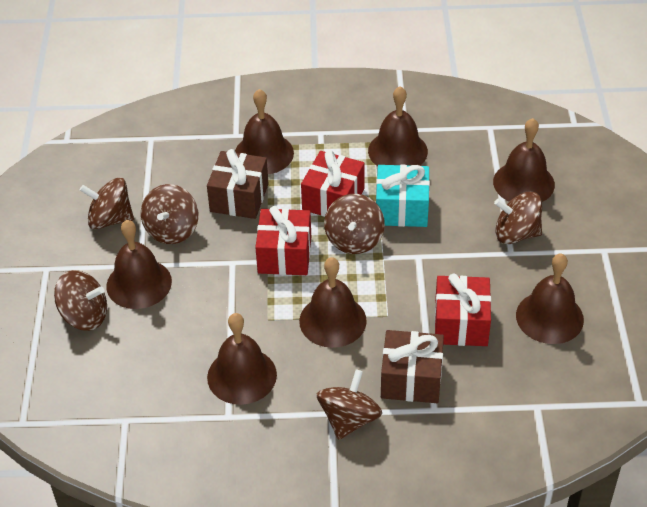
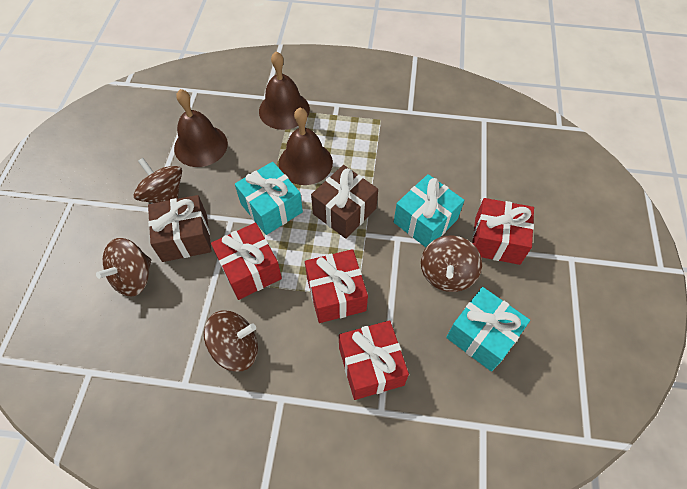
brown bell: 7 -> 3
brown spinning top: 6 -> 4
red gift: 3 -> 4
turquoise gift: 1 -> 3

